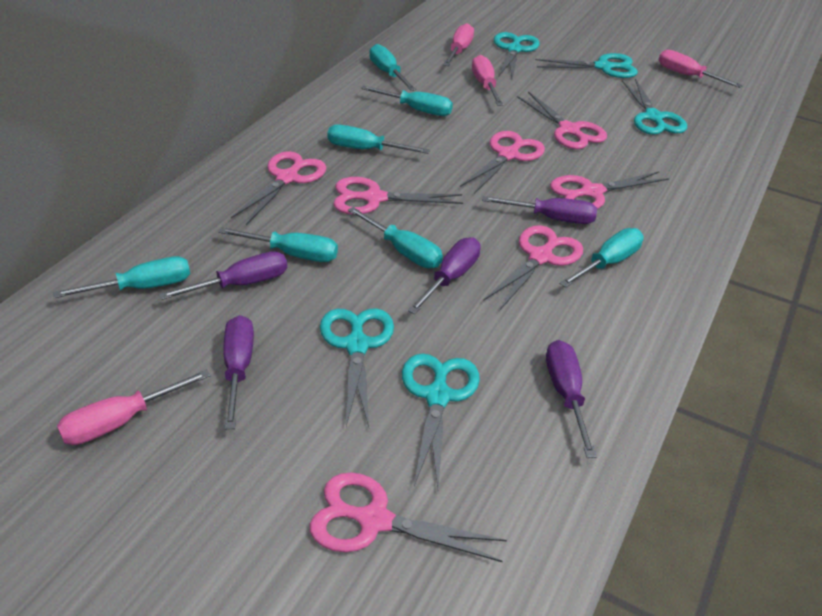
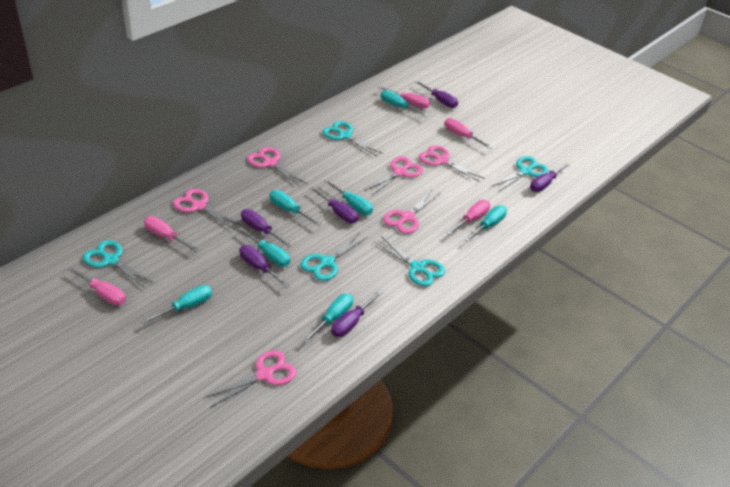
pink scissors: 7 -> 6
pink screwdriver: 4 -> 5
purple screwdriver: 5 -> 6

